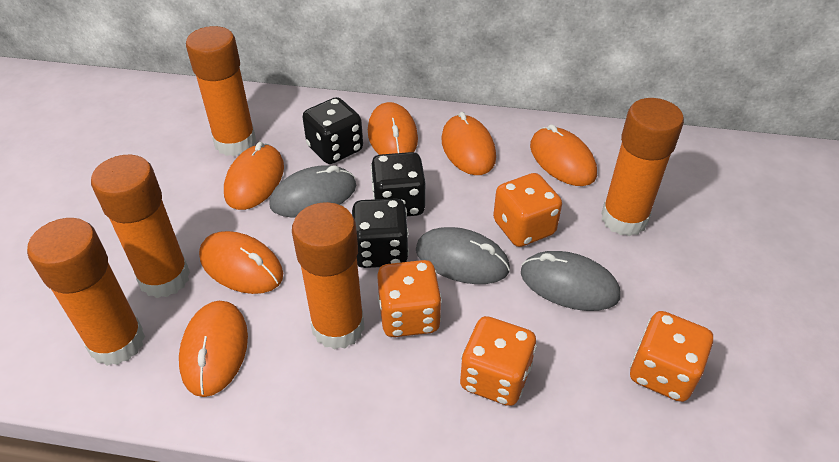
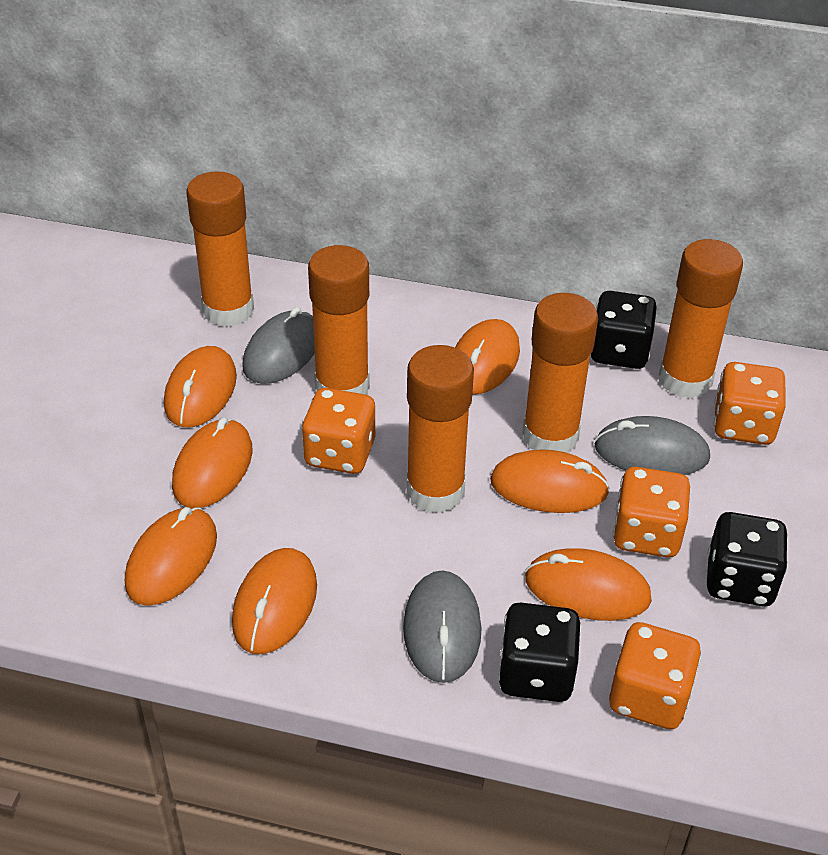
orange mouse: 6 -> 7

